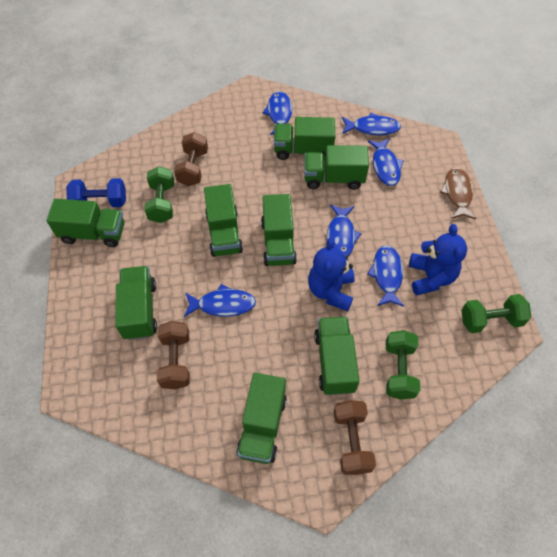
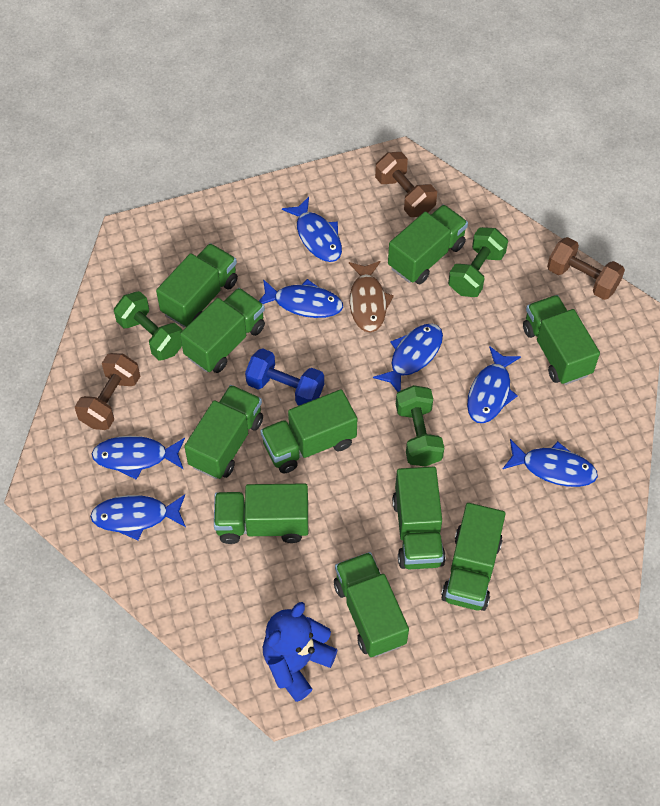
blue fish: 6 -> 7
blue teddy bear: 2 -> 1
green truck: 8 -> 10

